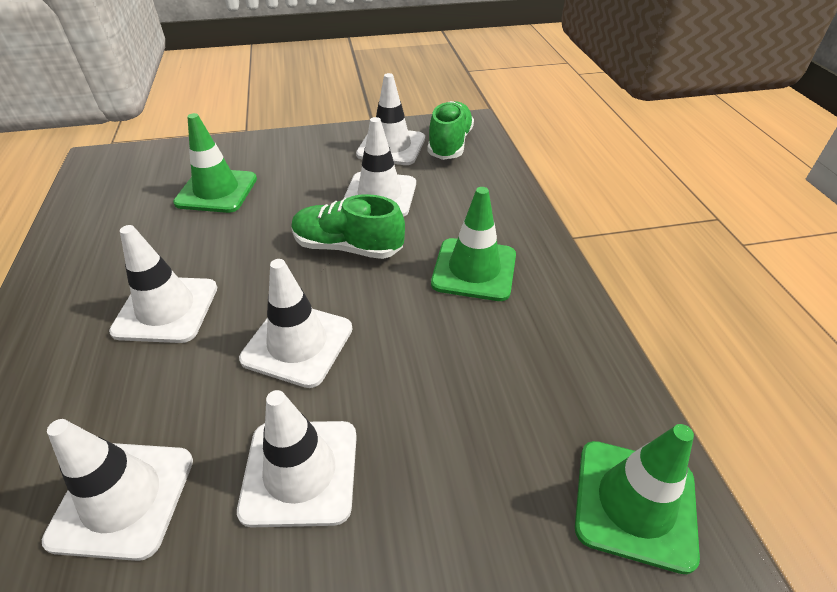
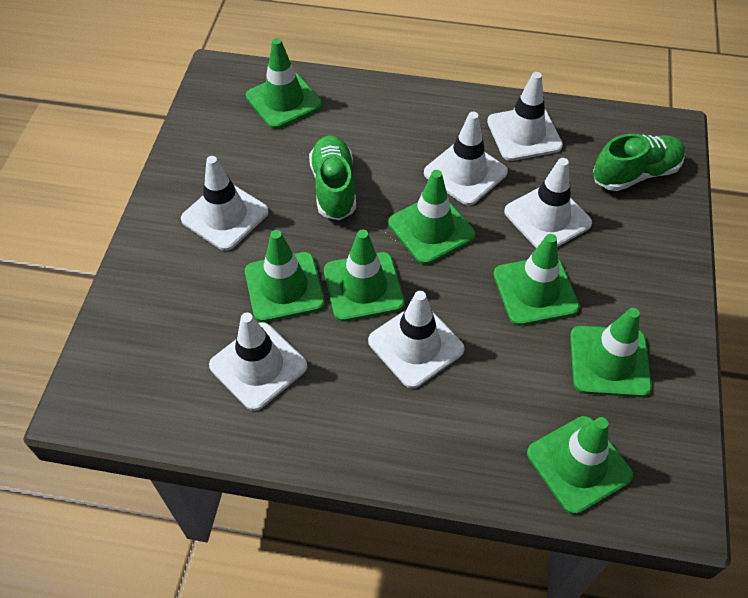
green traffic cone: 3 -> 7

